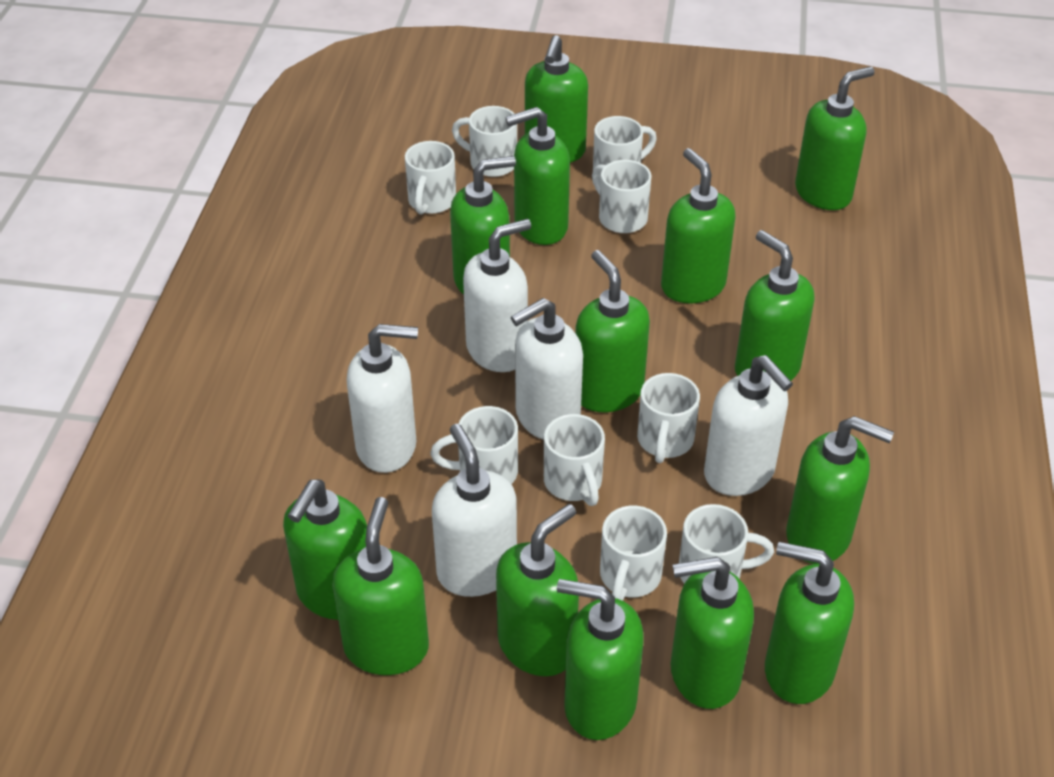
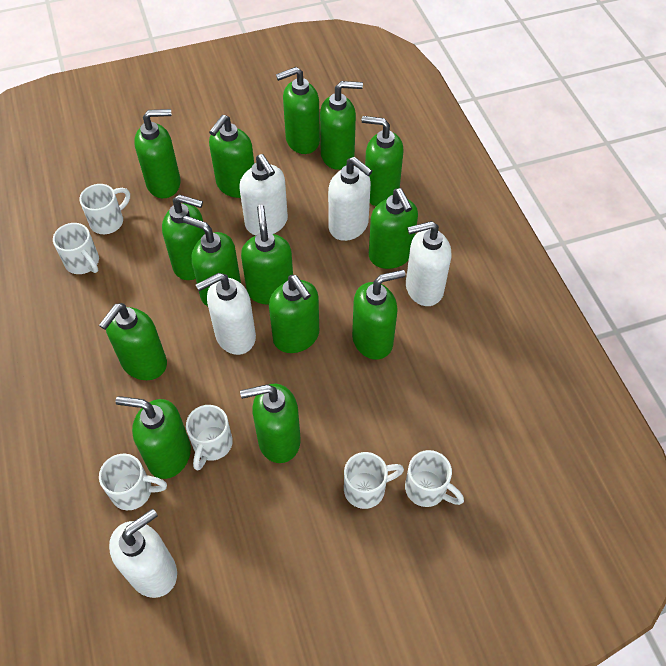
white mug: 9 -> 6

